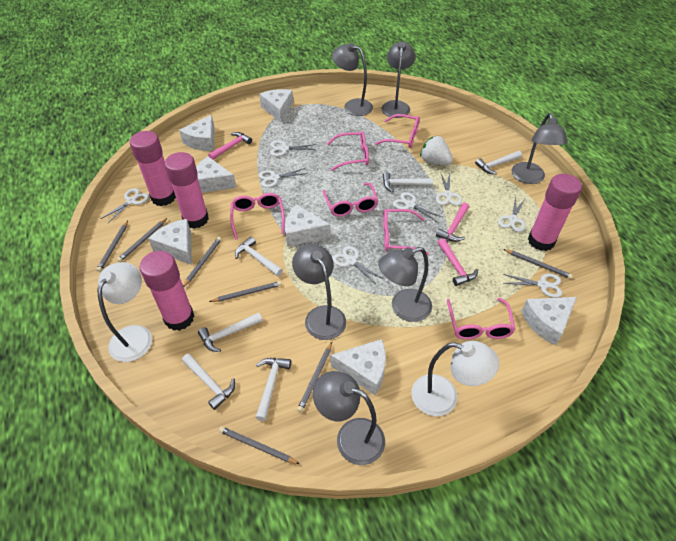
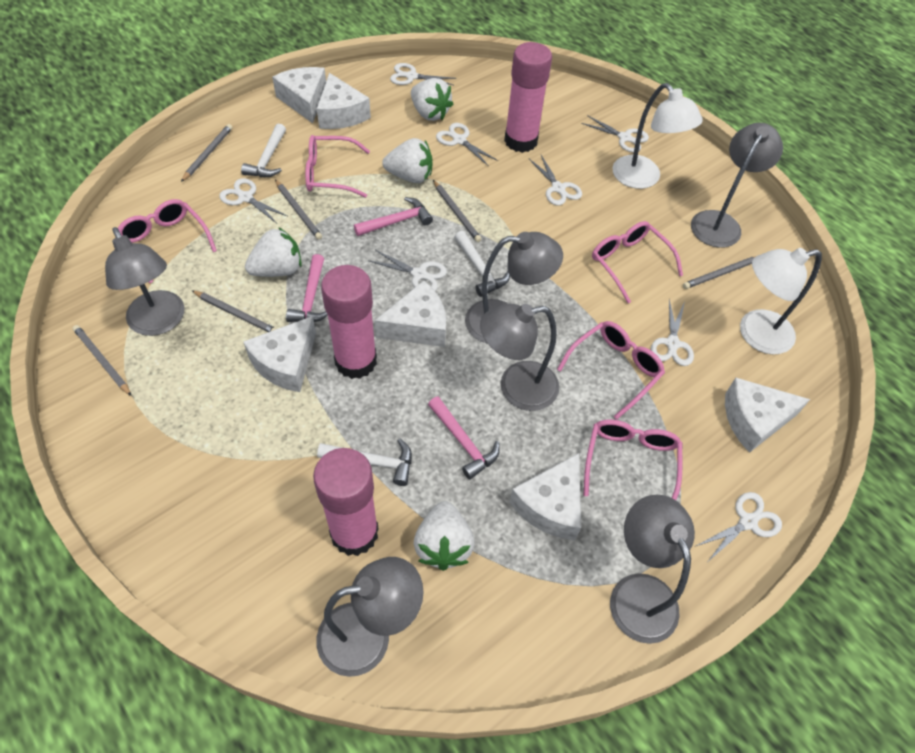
grey pencil: 7 -> 6
pink glasses: 6 -> 5
pink glue stick: 4 -> 3
white cheese: 7 -> 6
white hammer: 6 -> 3
white strawberry: 1 -> 4

